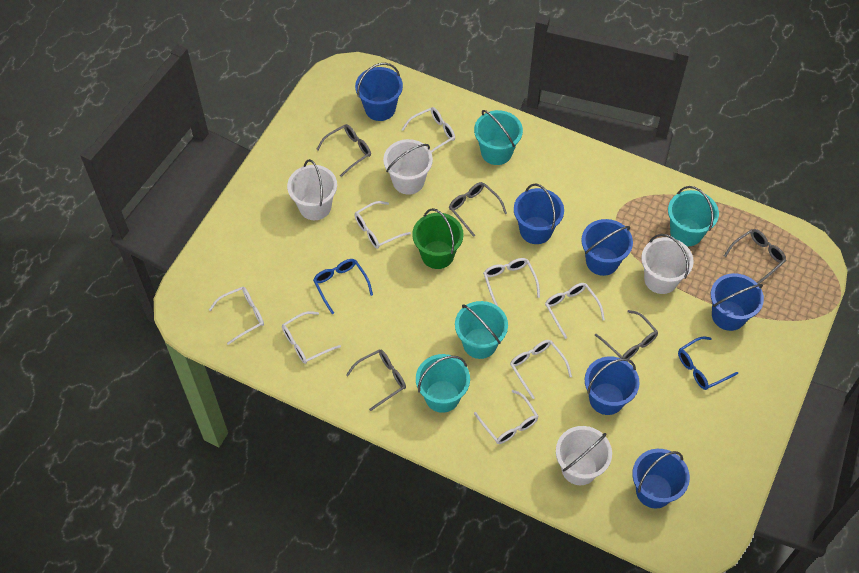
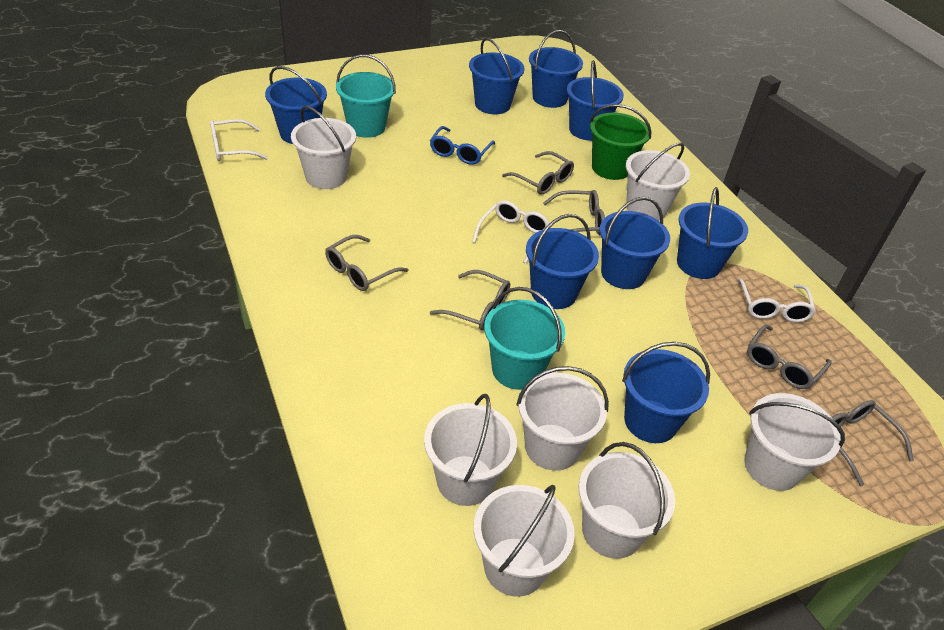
blue bucket: 6 -> 8
blue glasses: 2 -> 1
grey glasses: 5 -> 6
turquoise bucket: 4 -> 2
white bucket: 4 -> 7
white glasses: 8 -> 3

